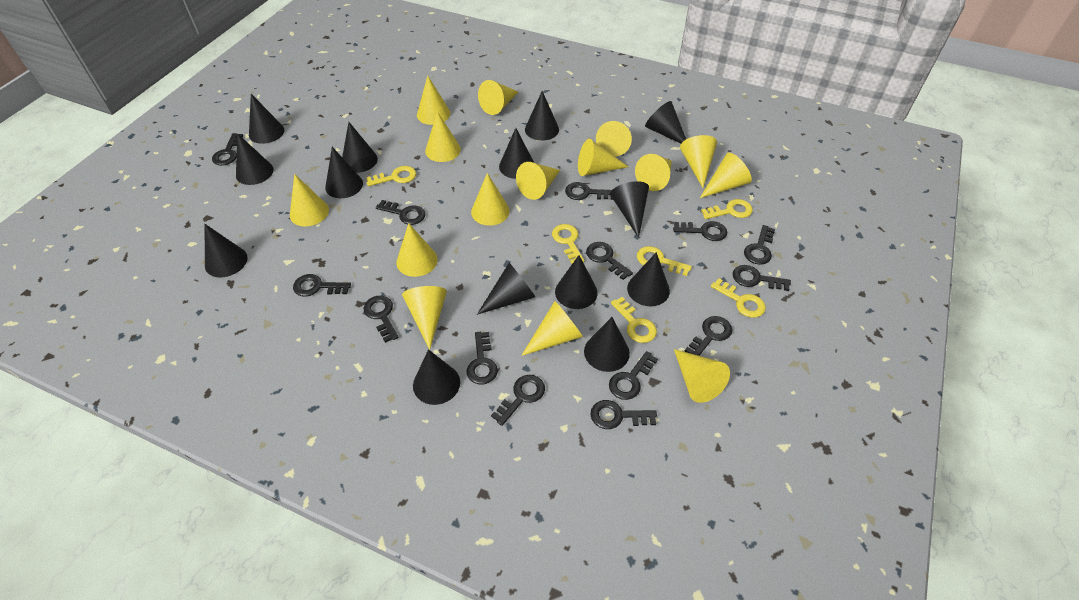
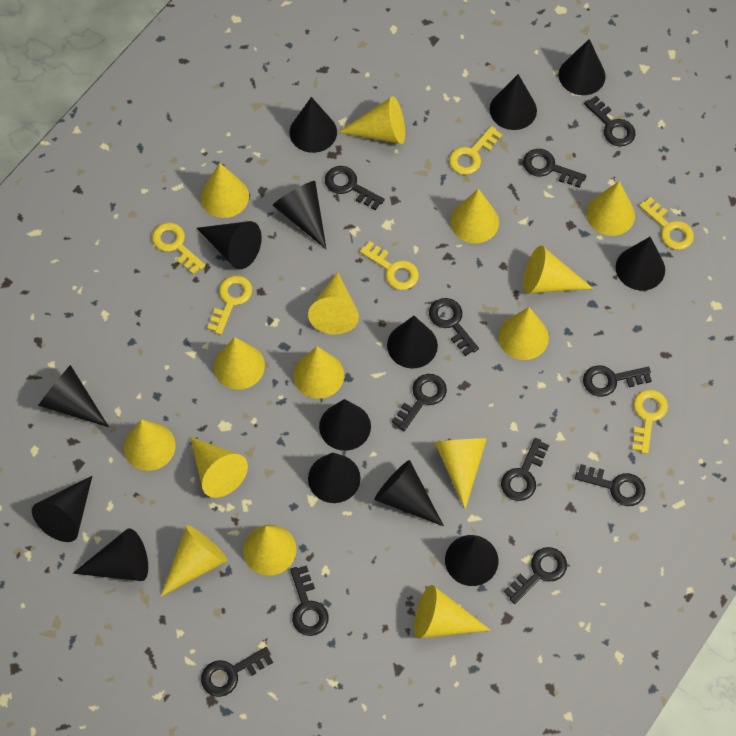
black key: 14 -> 11

